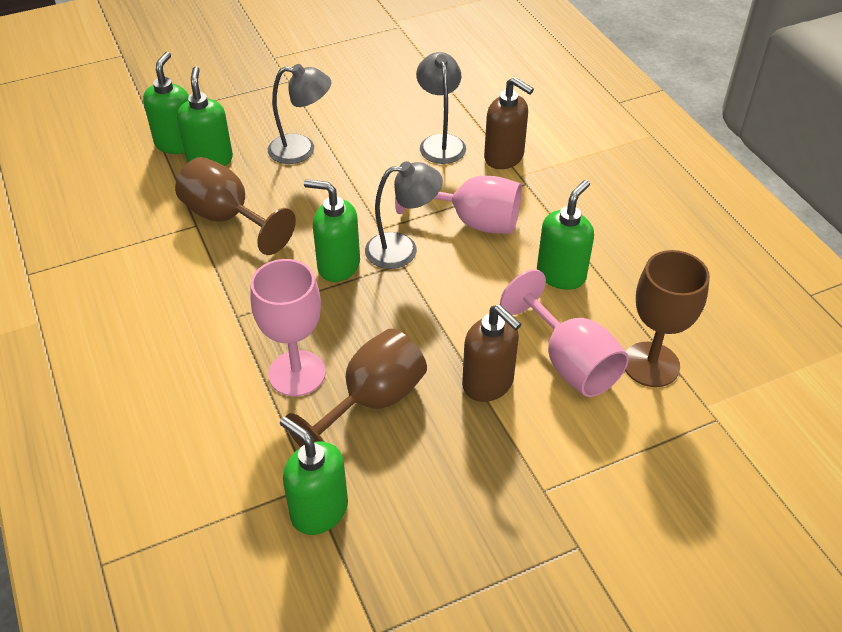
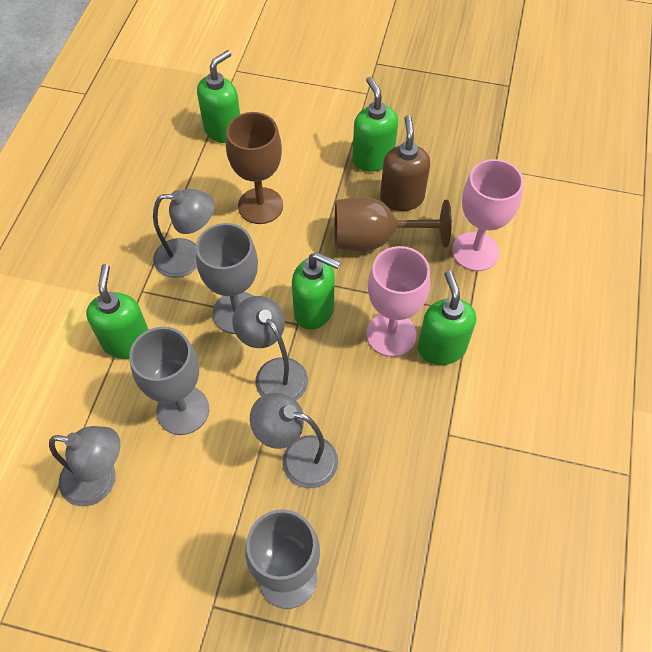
brown goblet: 3 -> 2
brown soap dispenser: 2 -> 1
grey goblet: 0 -> 3
grey lamp: 3 -> 4
pink goblet: 3 -> 2

